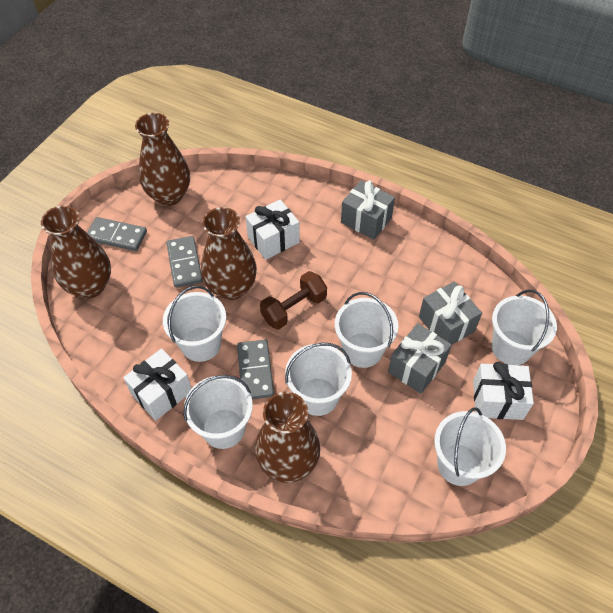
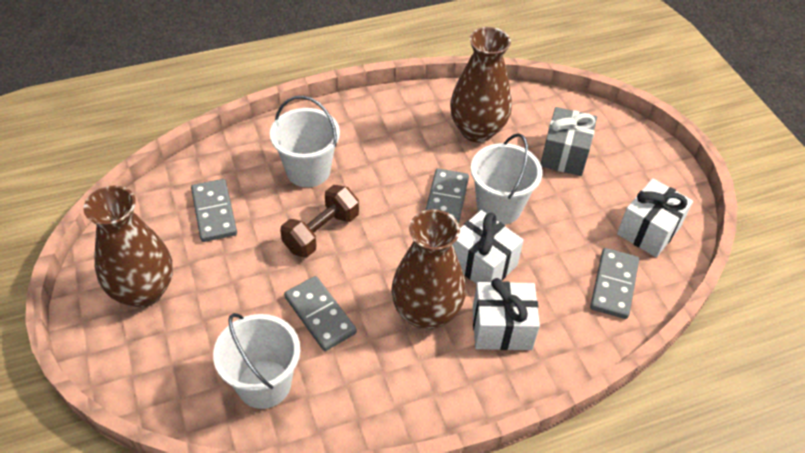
brown vase: 4 -> 3
grey domino: 3 -> 4
grey gift: 3 -> 1
white bucket: 6 -> 3

